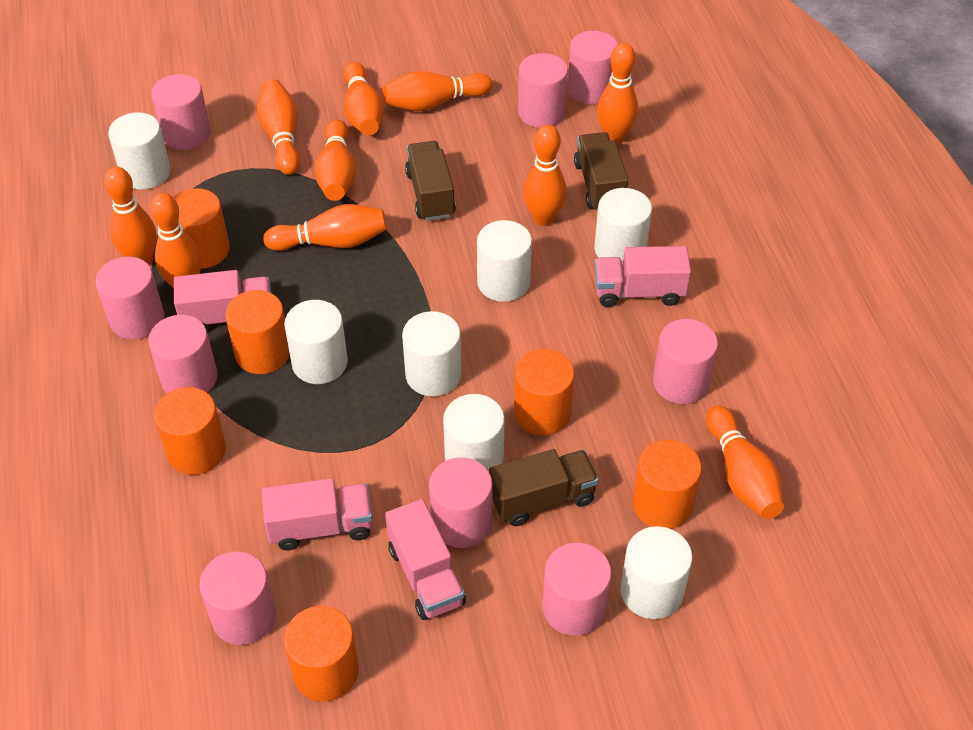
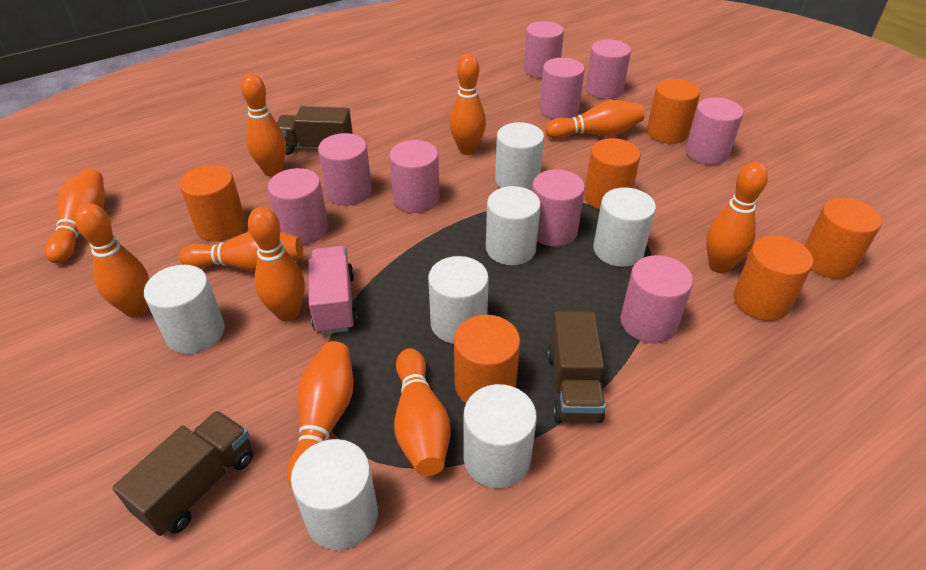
pink truck: 4 -> 1

